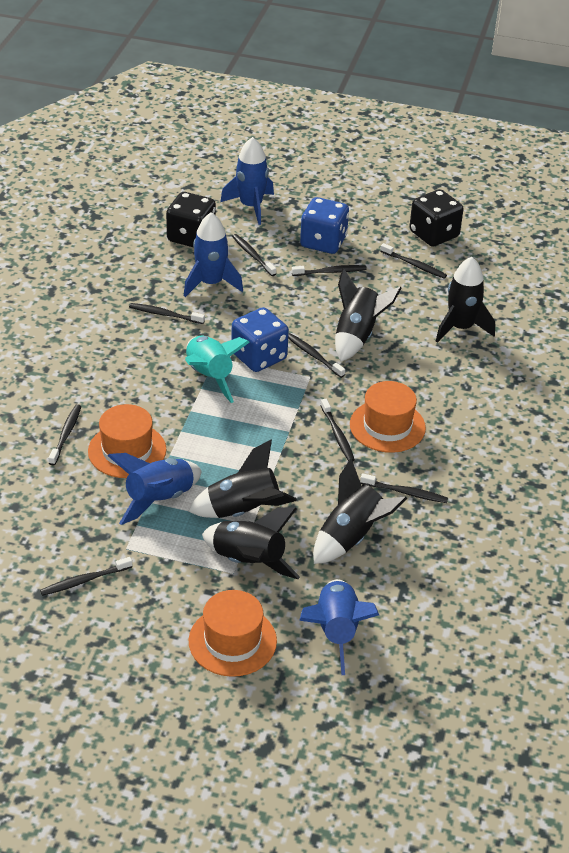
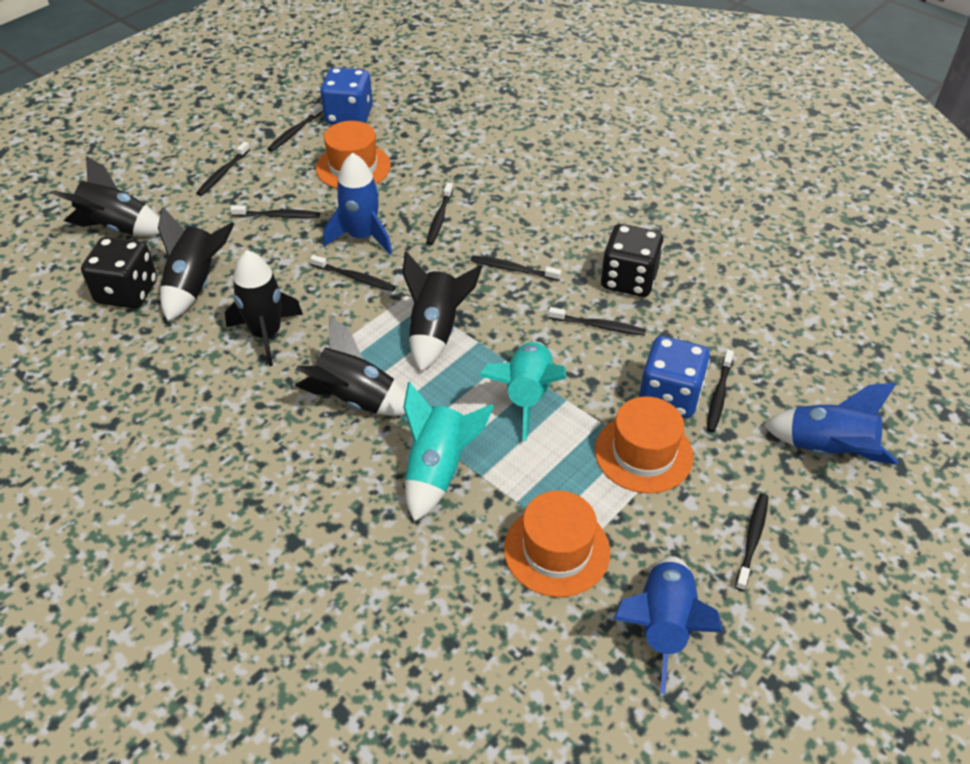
blue rocket: 4 -> 3
turquoise rocket: 1 -> 2

